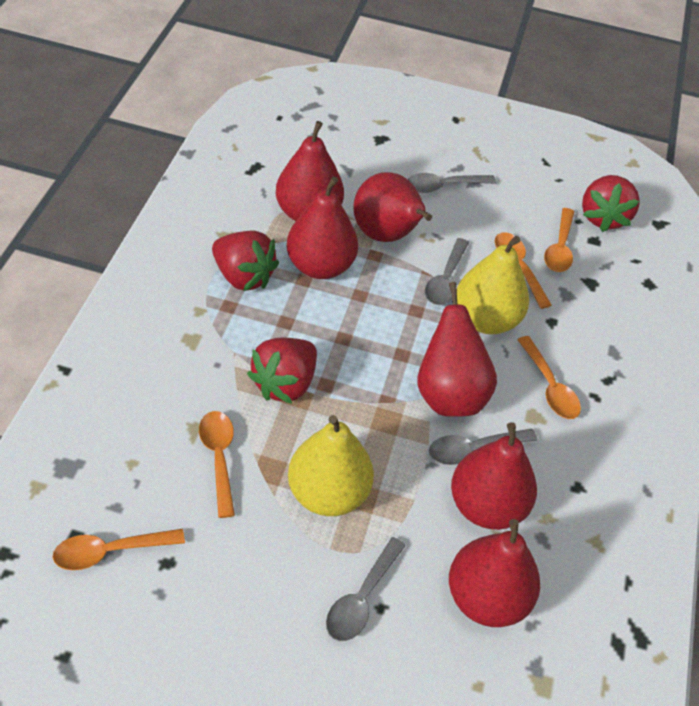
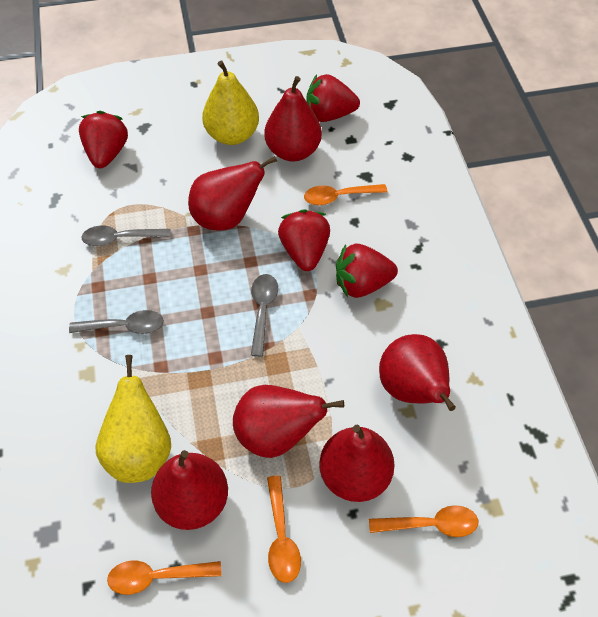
grey spoon: 4 -> 3
orange spoon: 5 -> 4
red strawberry: 3 -> 4

